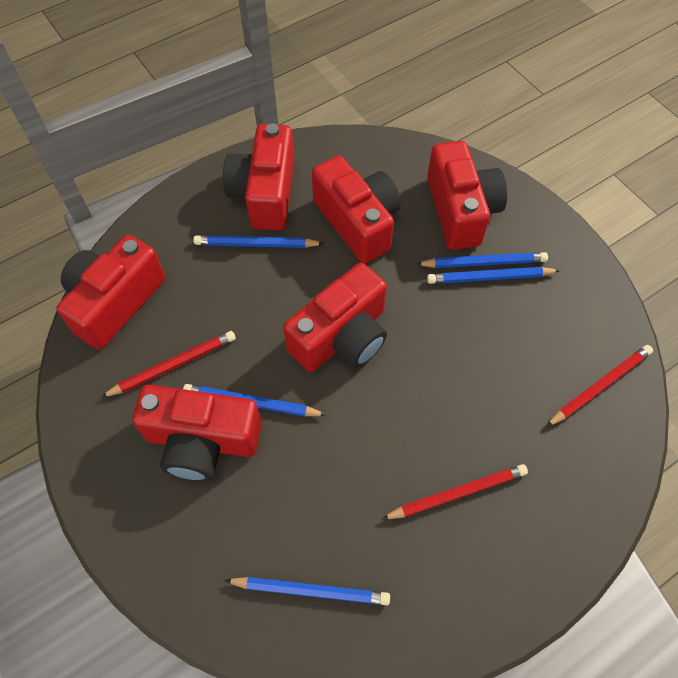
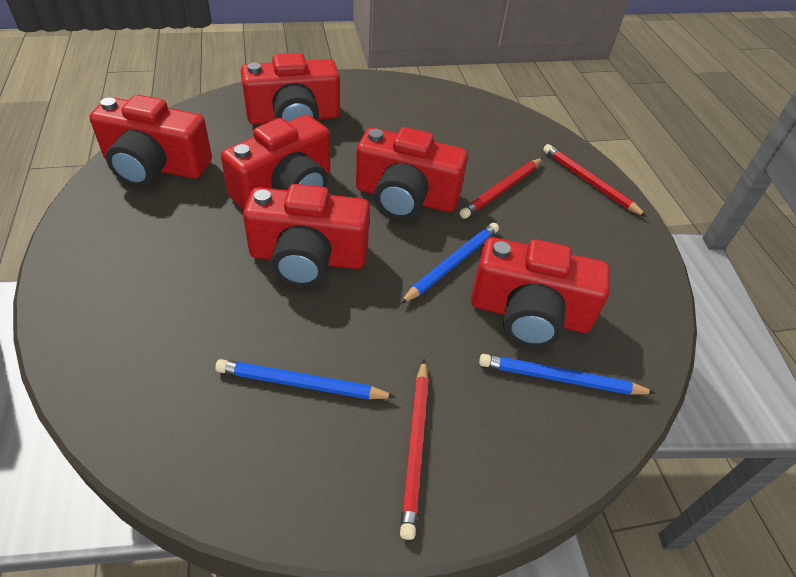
blue pencil: 5 -> 3

